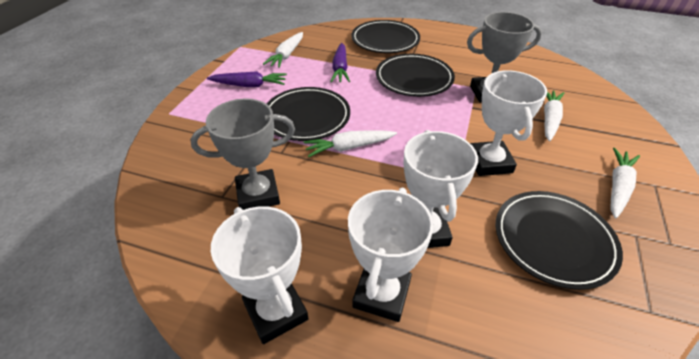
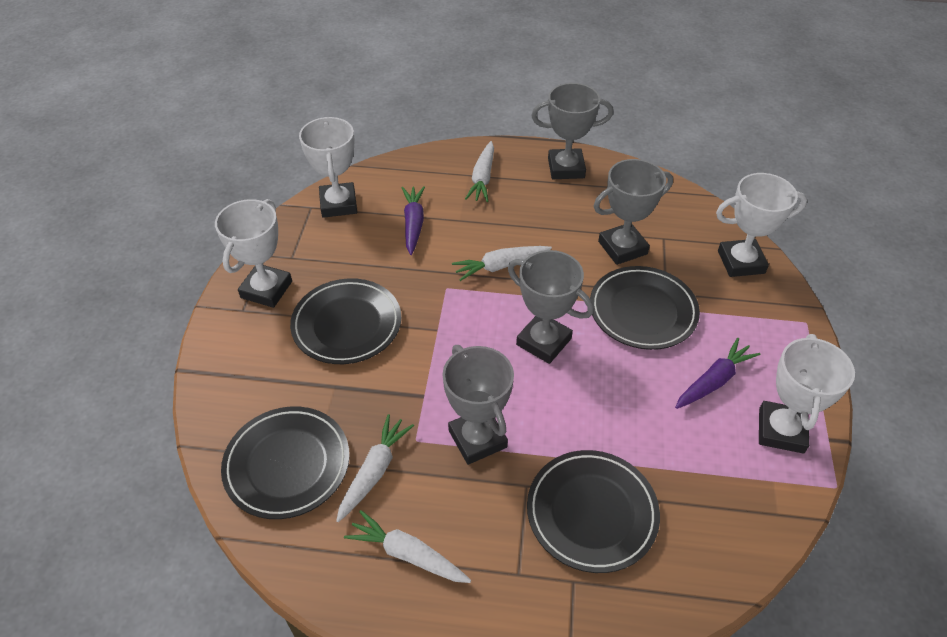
grey trophy: 2 -> 4

